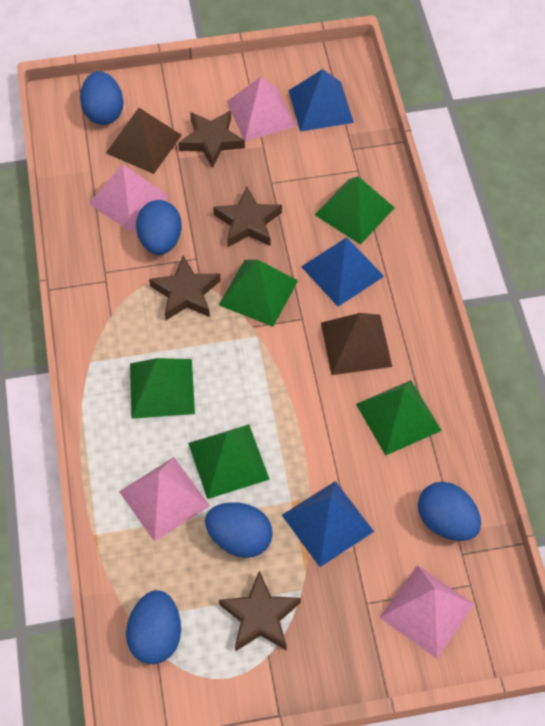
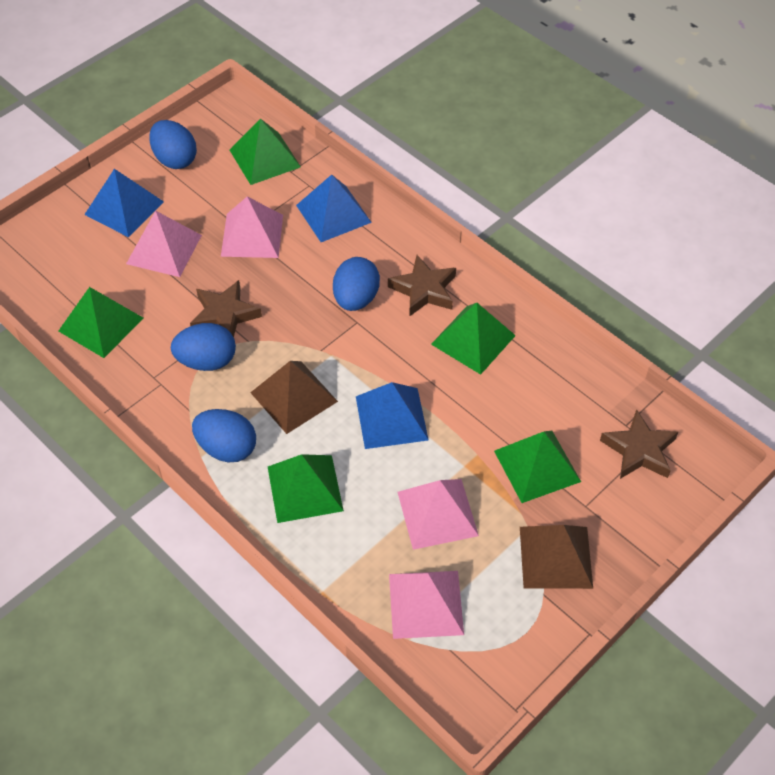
blue egg: 5 -> 4
brown star: 4 -> 3

